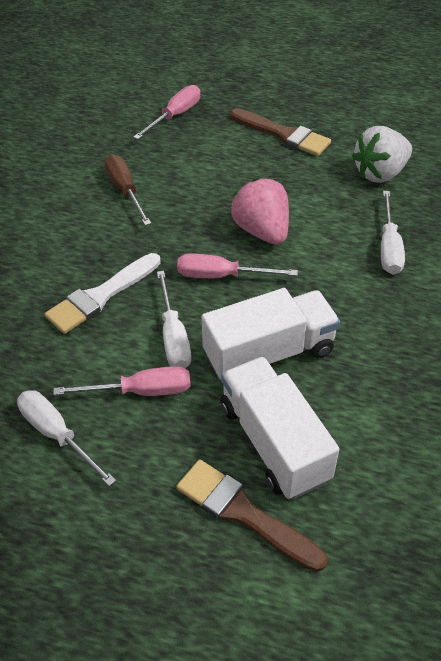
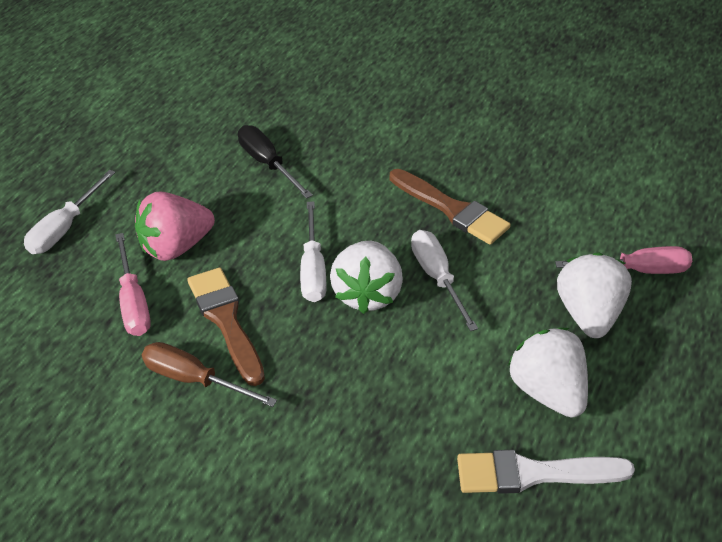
black screwdriver: 0 -> 1
pink screwdriver: 3 -> 2
white strawberry: 1 -> 3
white truck: 2 -> 0

